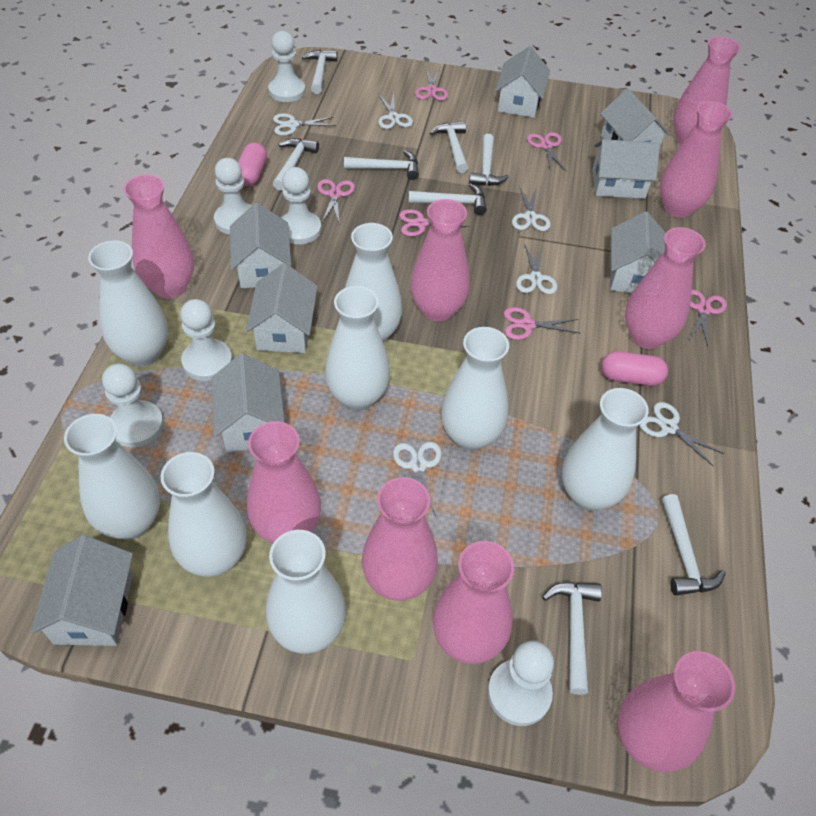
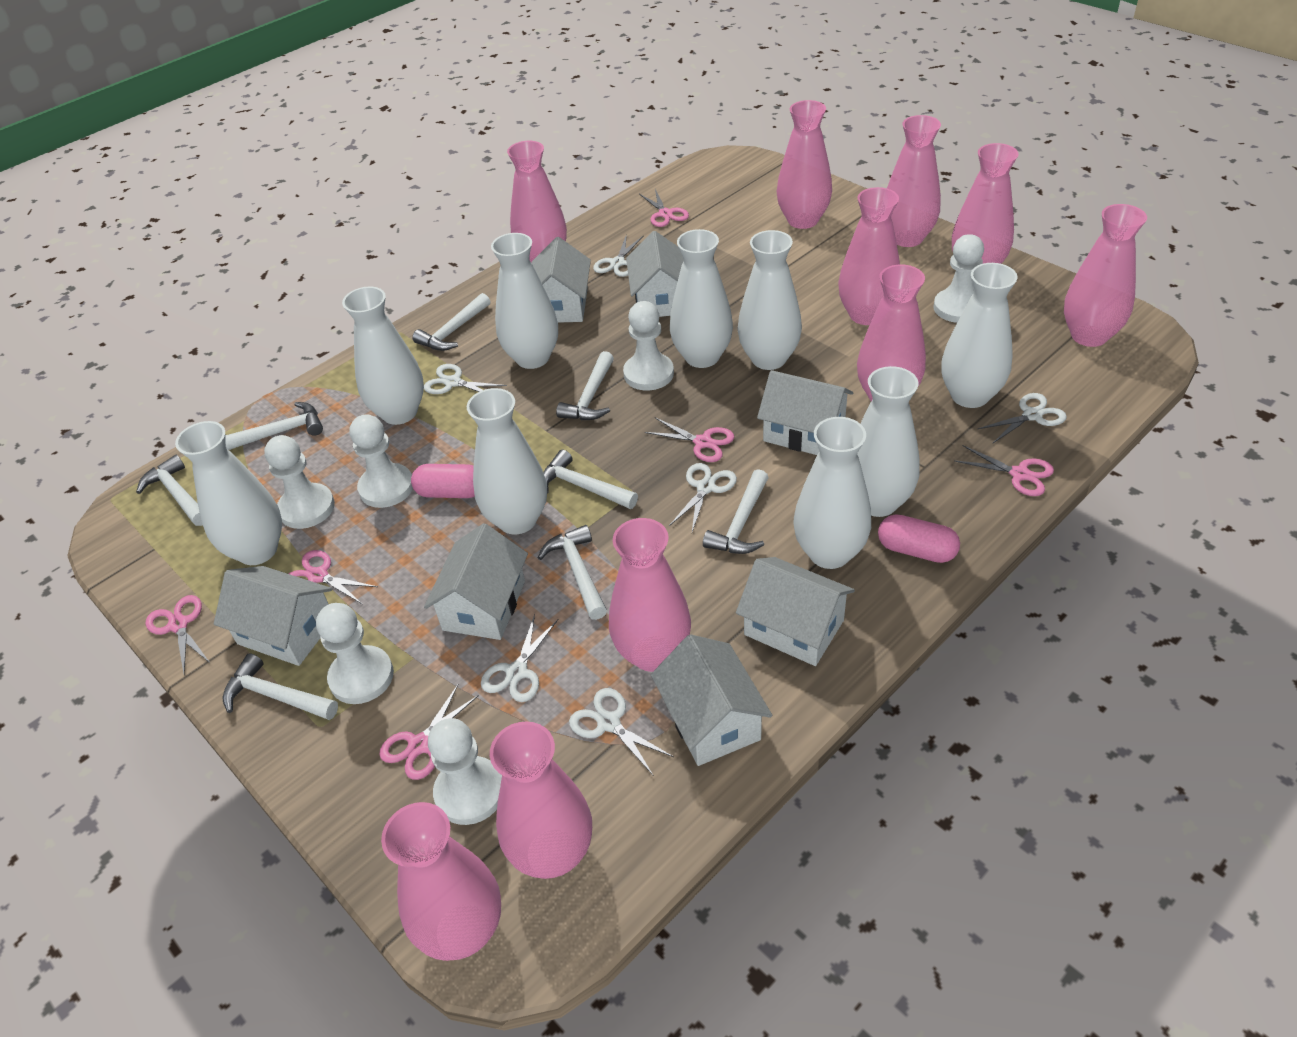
pink vase: 9 -> 10
white house: 8 -> 7
white vase: 8 -> 9

